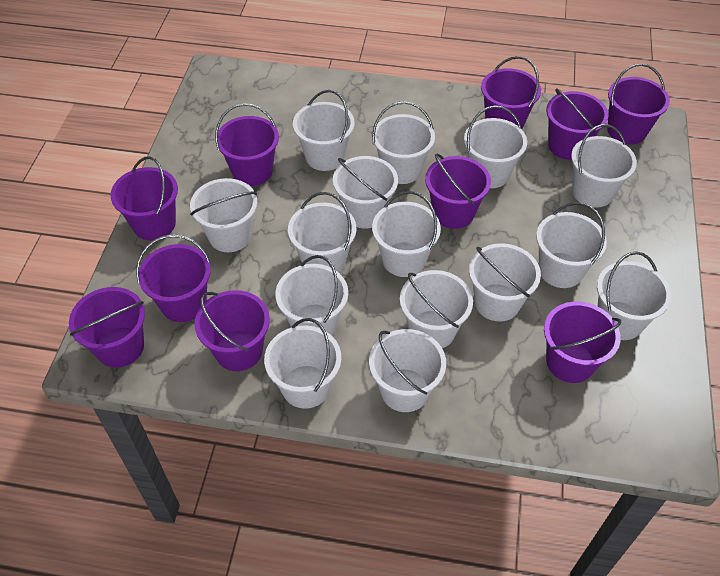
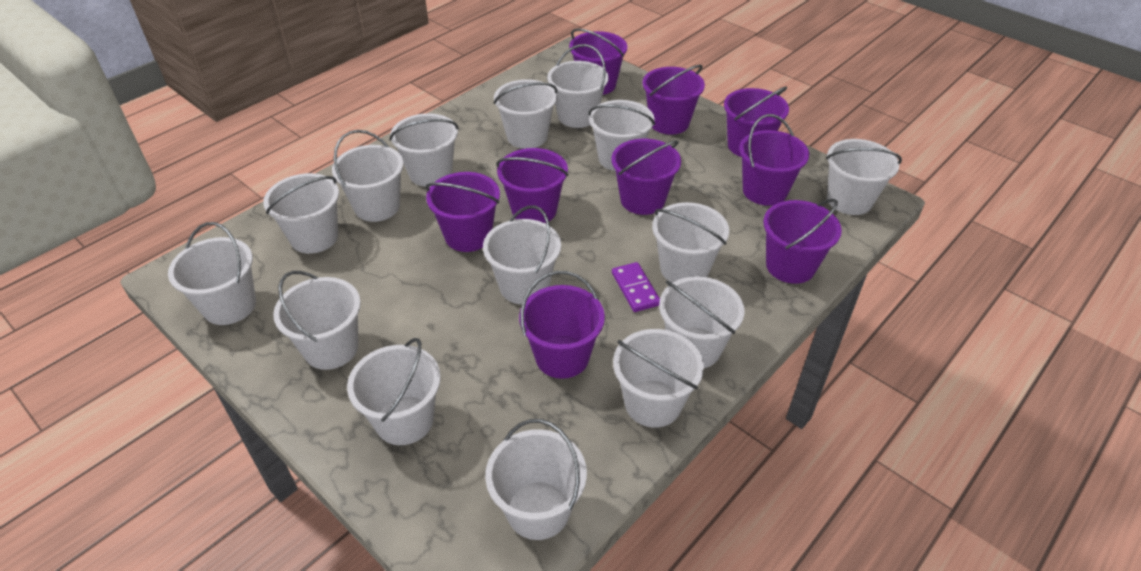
purple bucket: 10 -> 9
purple domino: 0 -> 1

